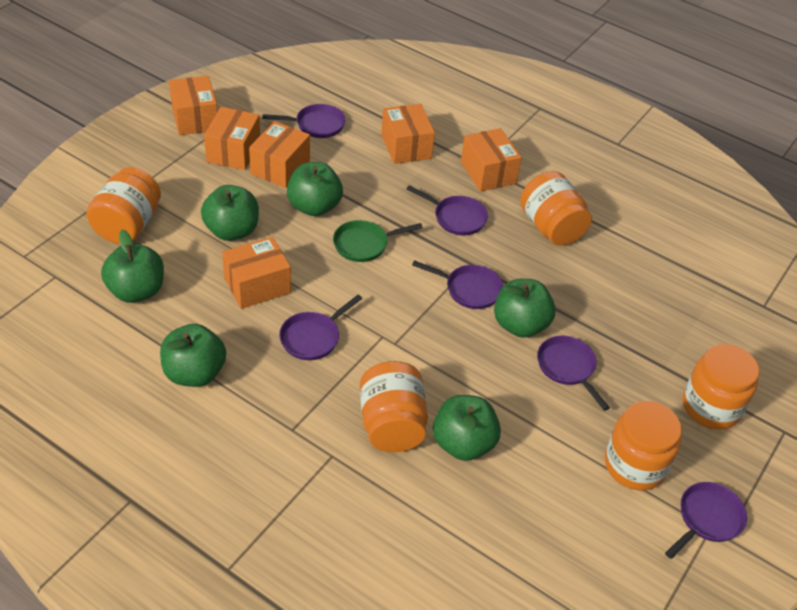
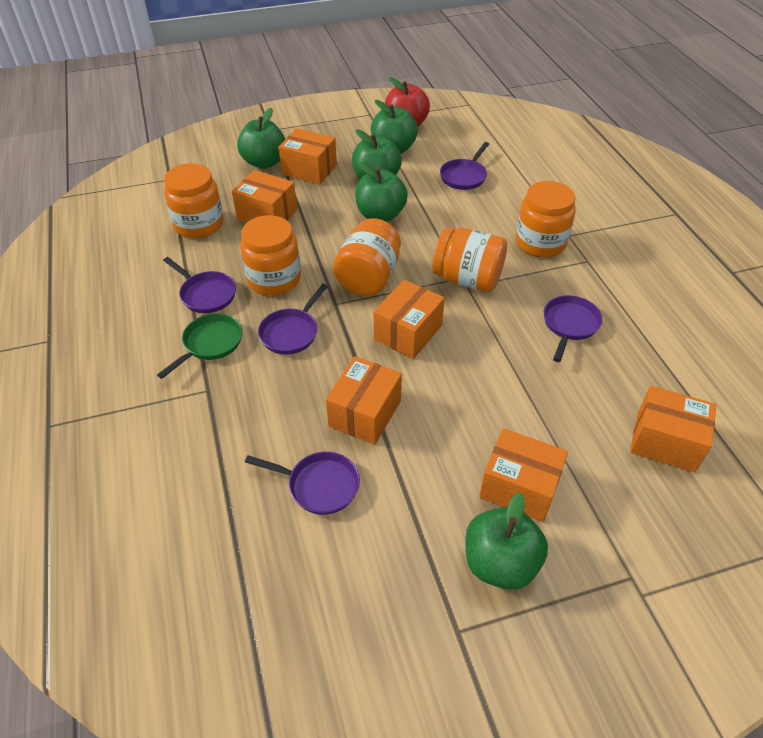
green apple: 6 -> 5
purple pan: 6 -> 5
red apple: 0 -> 1

